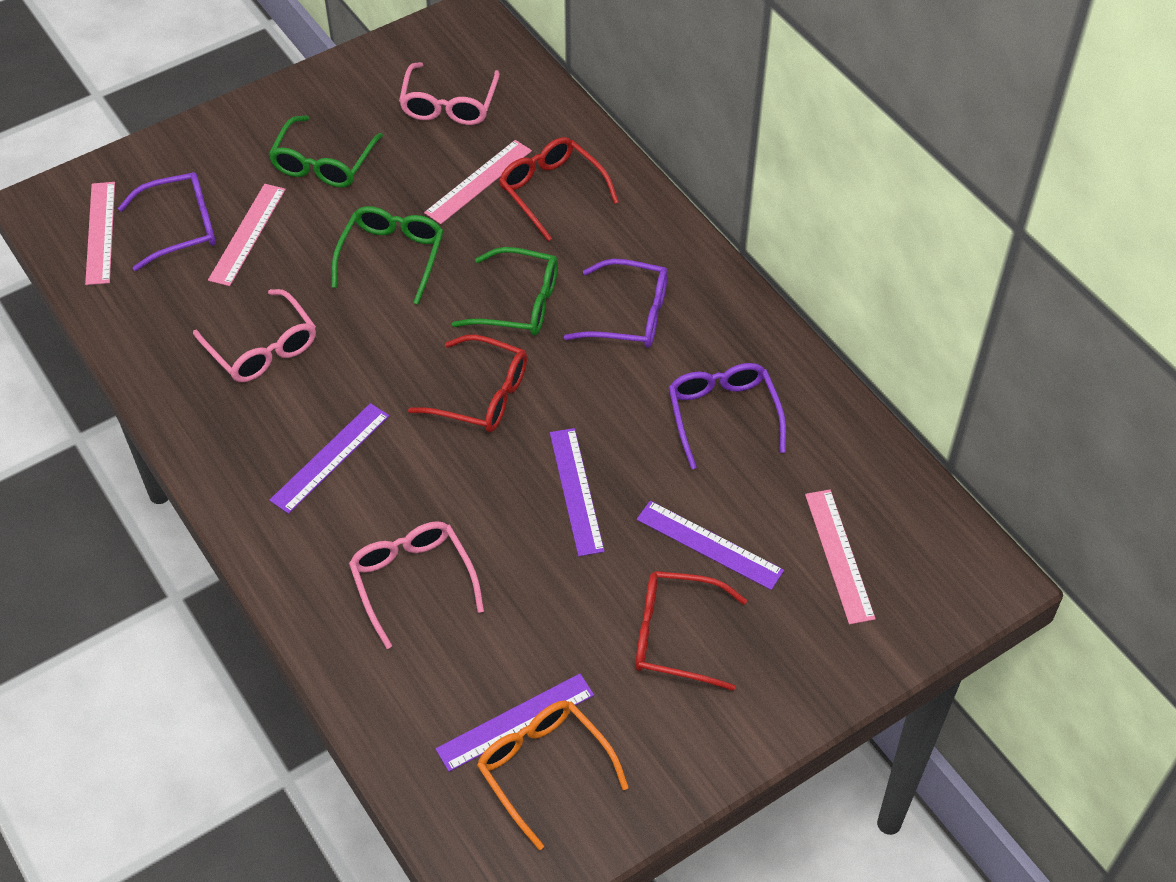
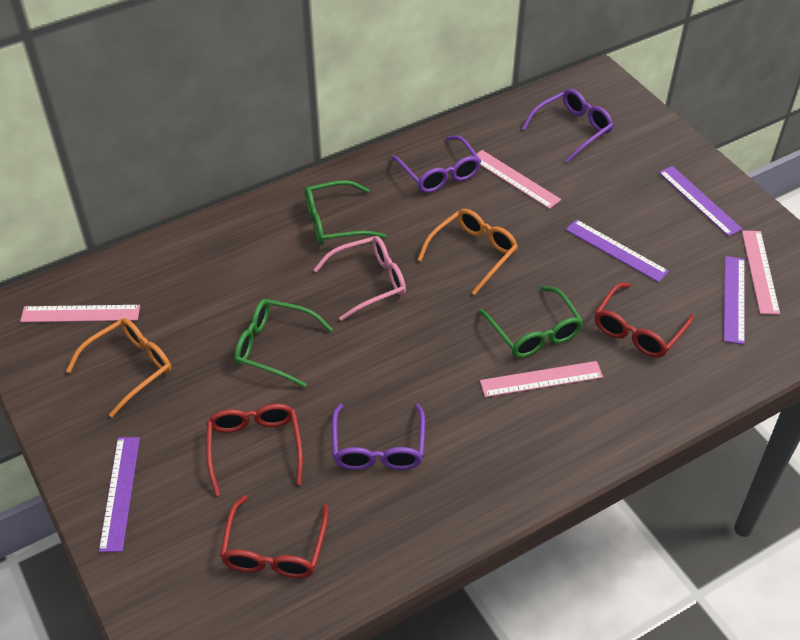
orange glasses: 1 -> 2
pink glasses: 3 -> 1

